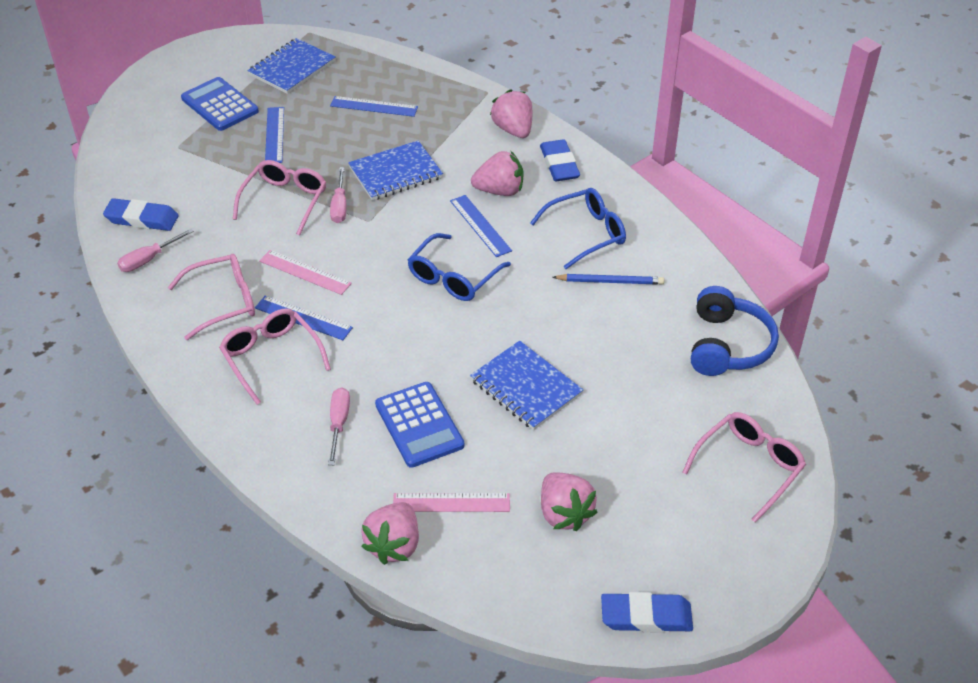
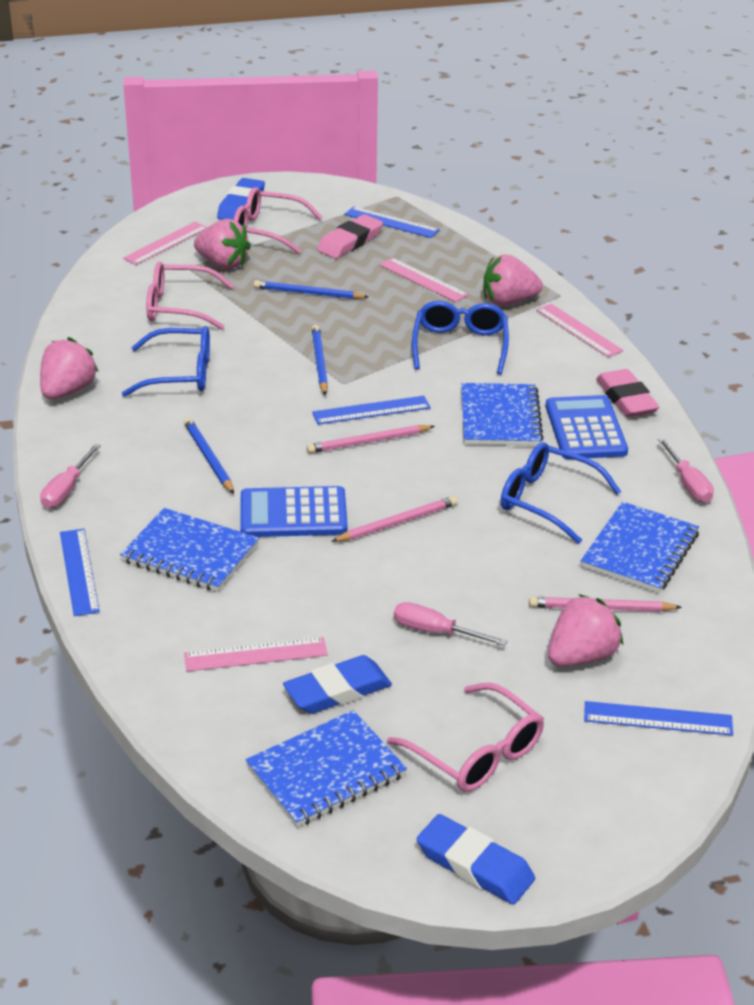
blue glasses: 2 -> 3
blue headphones: 1 -> 0
blue notebook: 3 -> 4
blue pencil: 1 -> 3
pink eraser: 0 -> 2
pink glasses: 4 -> 3
pink pencil: 0 -> 3
pink ruler: 2 -> 4

